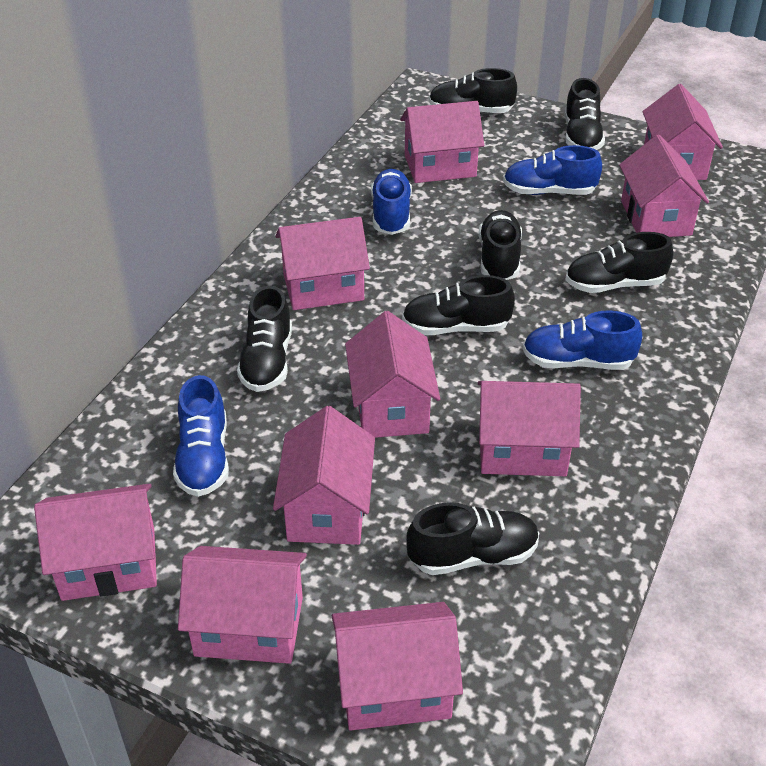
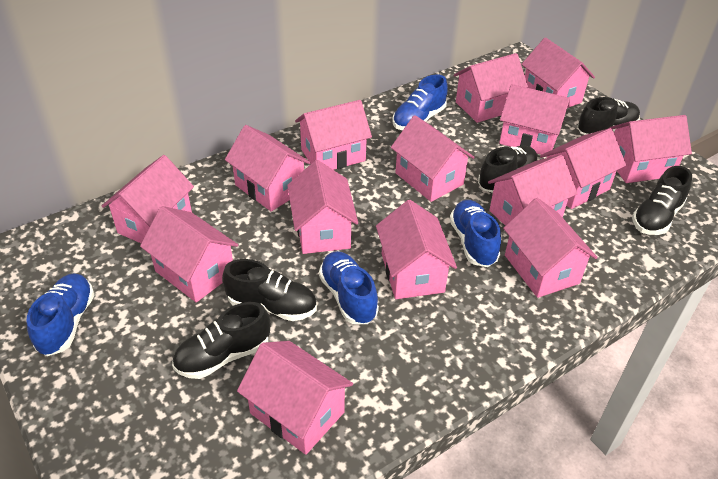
black shoe: 7 -> 5
pink house: 10 -> 15

